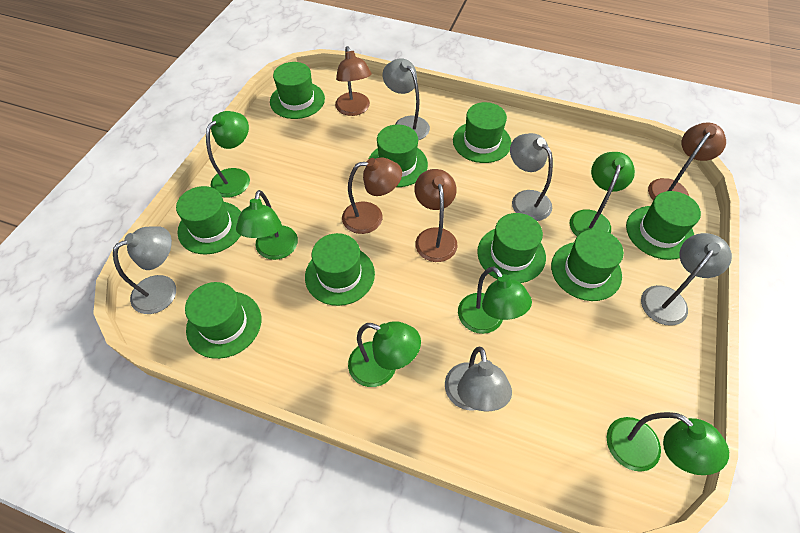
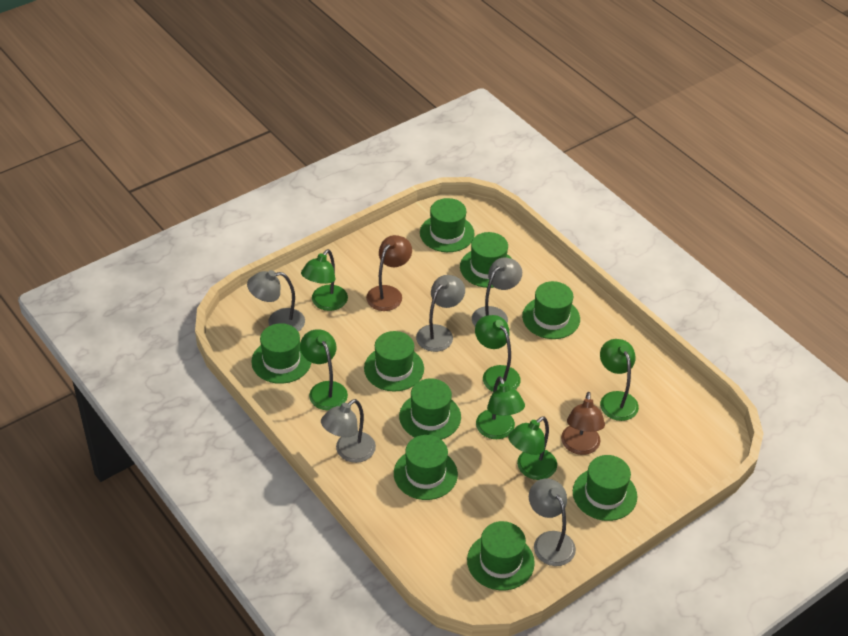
brown lamp: 4 -> 2

